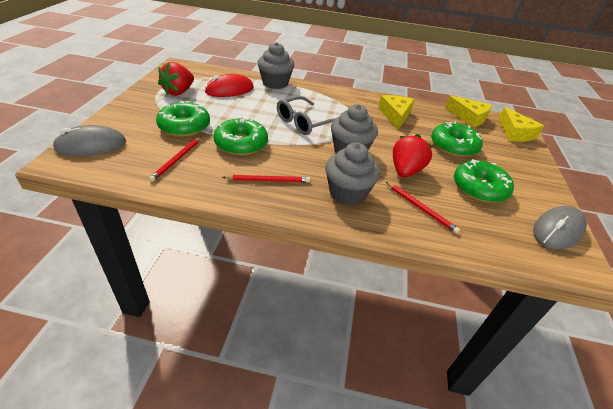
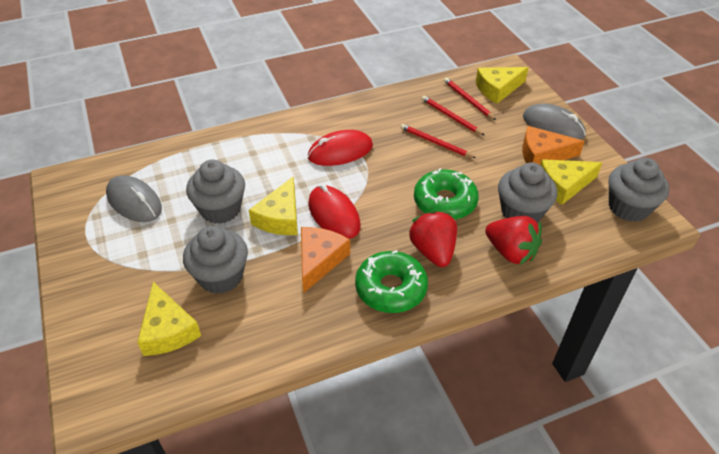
green donut: 4 -> 2
grey cupcake: 3 -> 4
grey glasses: 1 -> 0
orange cheese: 0 -> 2
red mouse: 1 -> 2
yellow cheese: 3 -> 4

